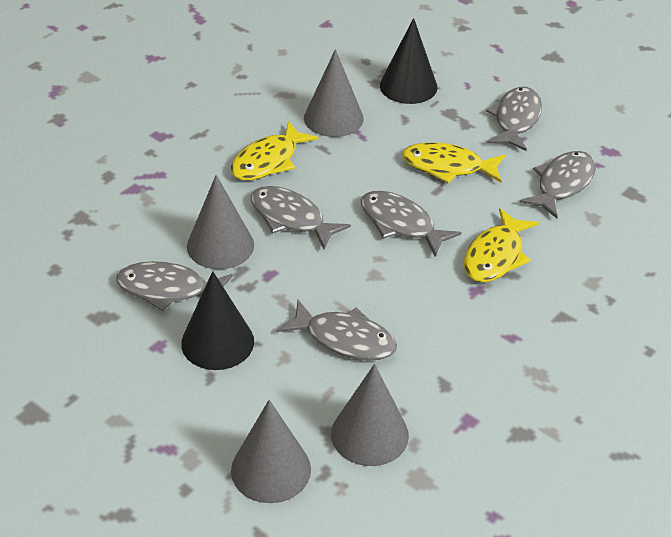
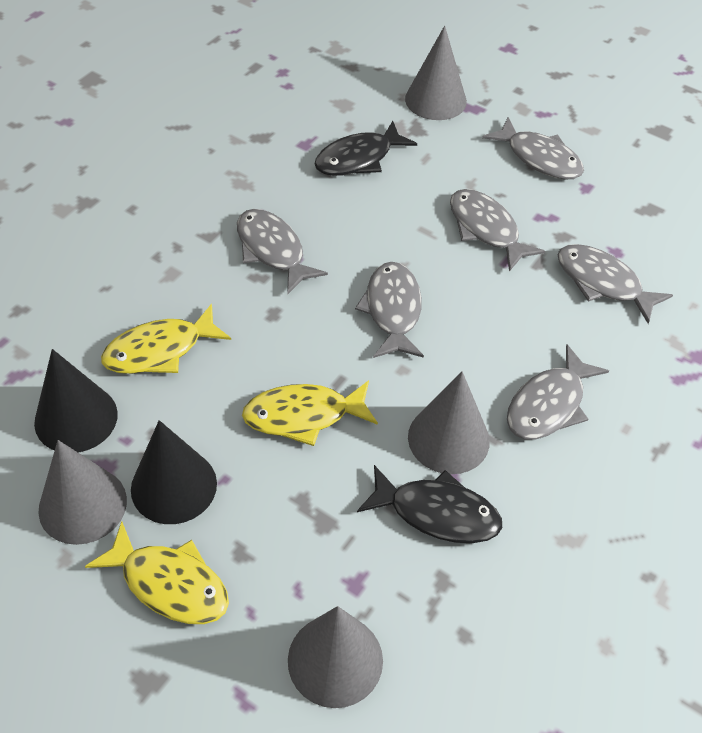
black fish: 0 -> 2

